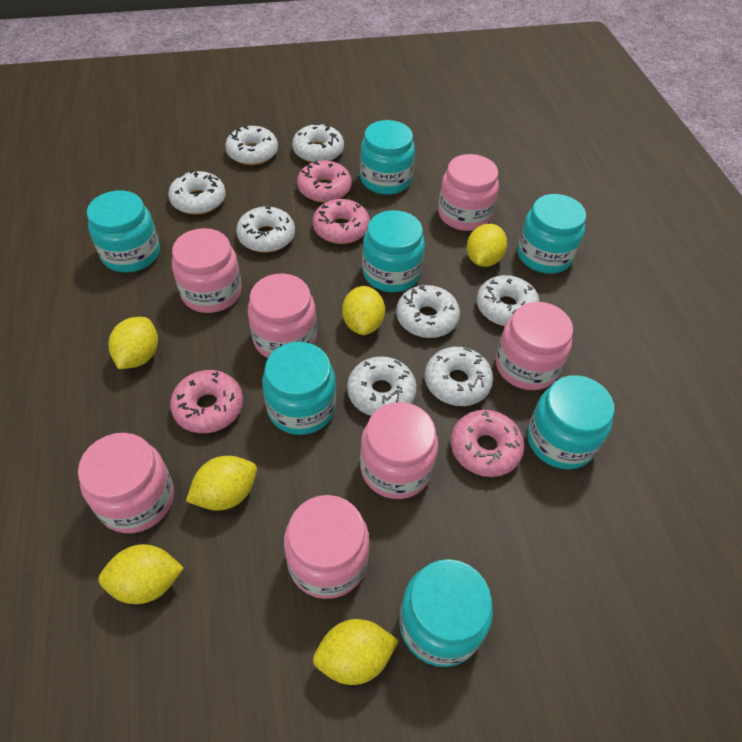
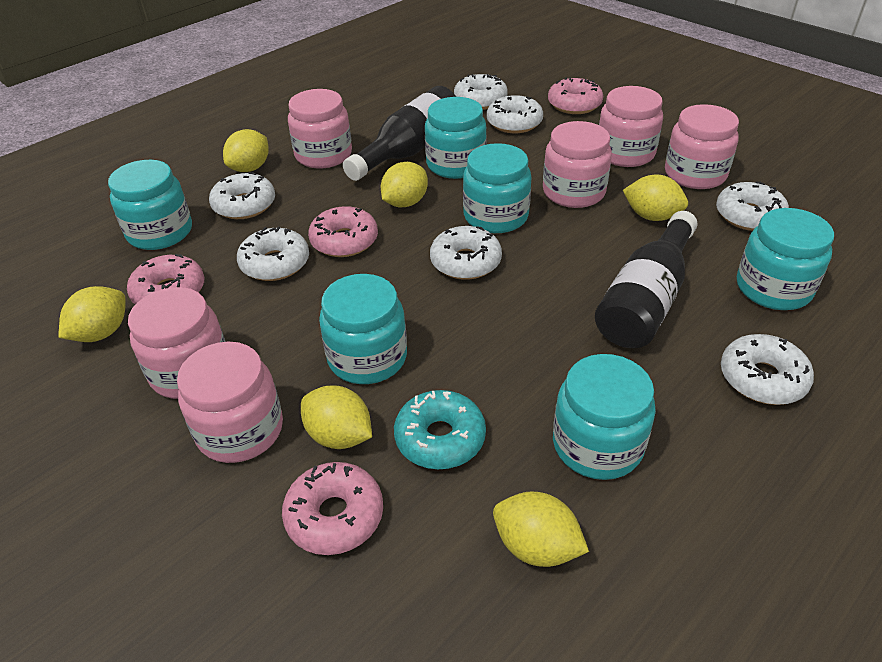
black bottle: 0 -> 2
pink jar: 7 -> 6
turquoise donut: 0 -> 1
turquoise jar: 7 -> 6
white donut: 8 -> 7

